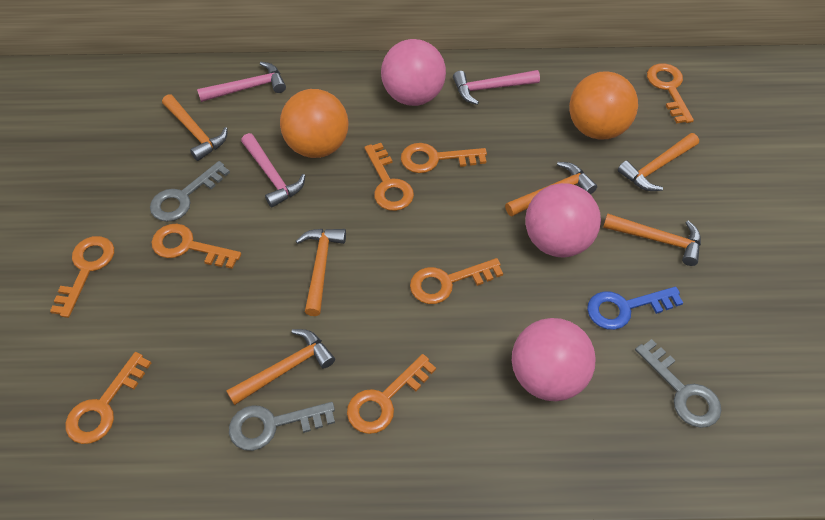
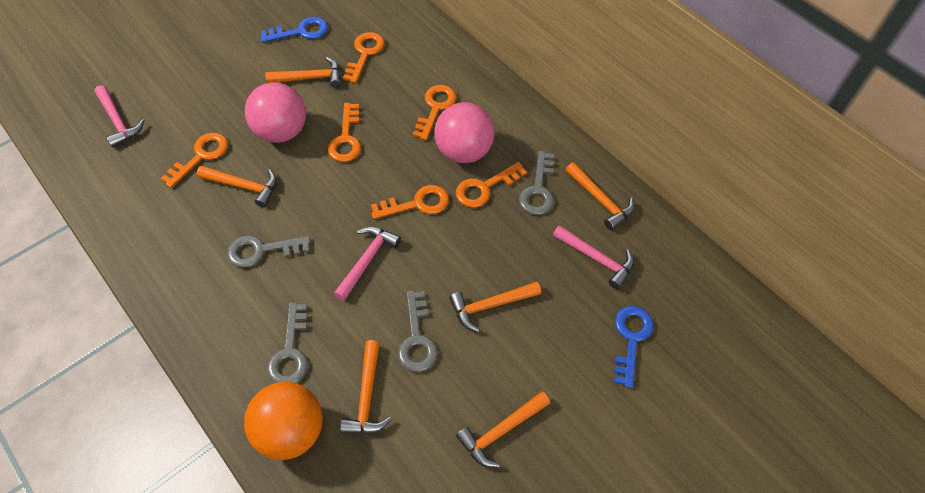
blue key: 1 -> 2
grey key: 3 -> 4
orange ball: 2 -> 1
orange key: 8 -> 6
pink ball: 3 -> 2

